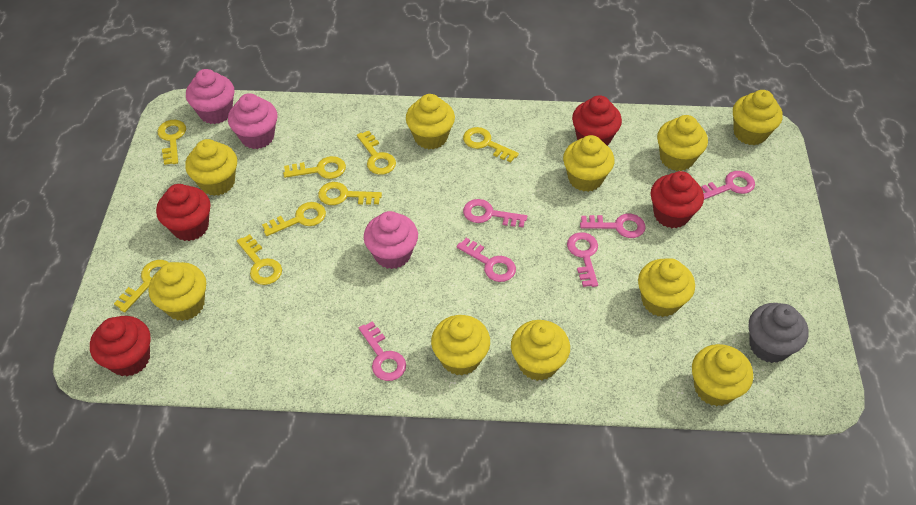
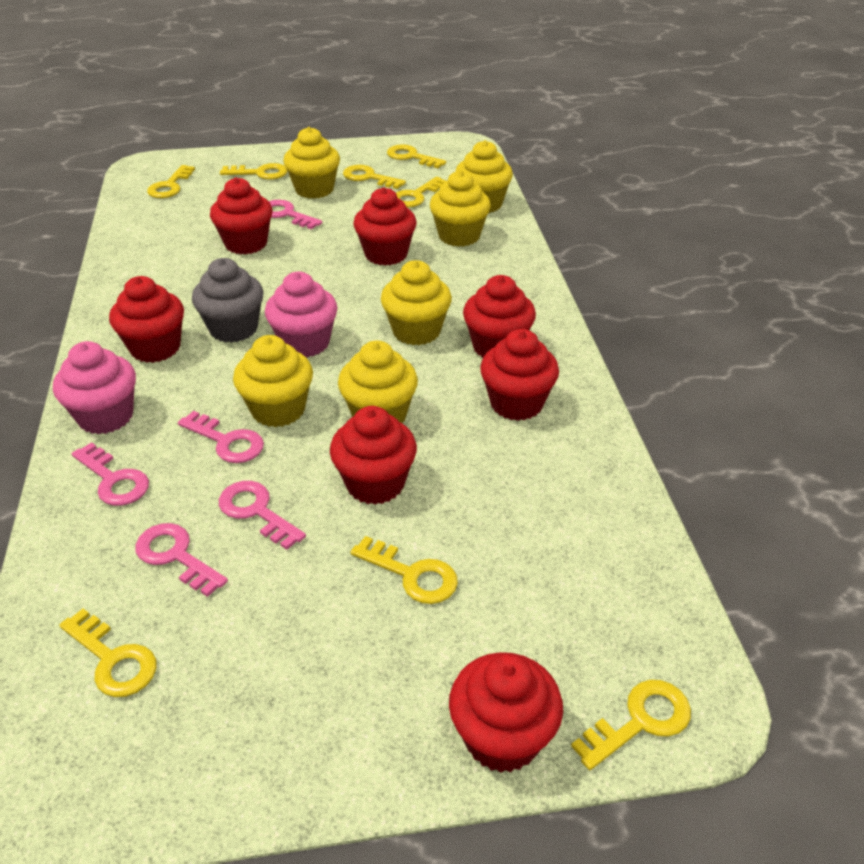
pink cupcake: 3 -> 2
pink key: 6 -> 5
red cupcake: 4 -> 7
yellow cupcake: 10 -> 6

